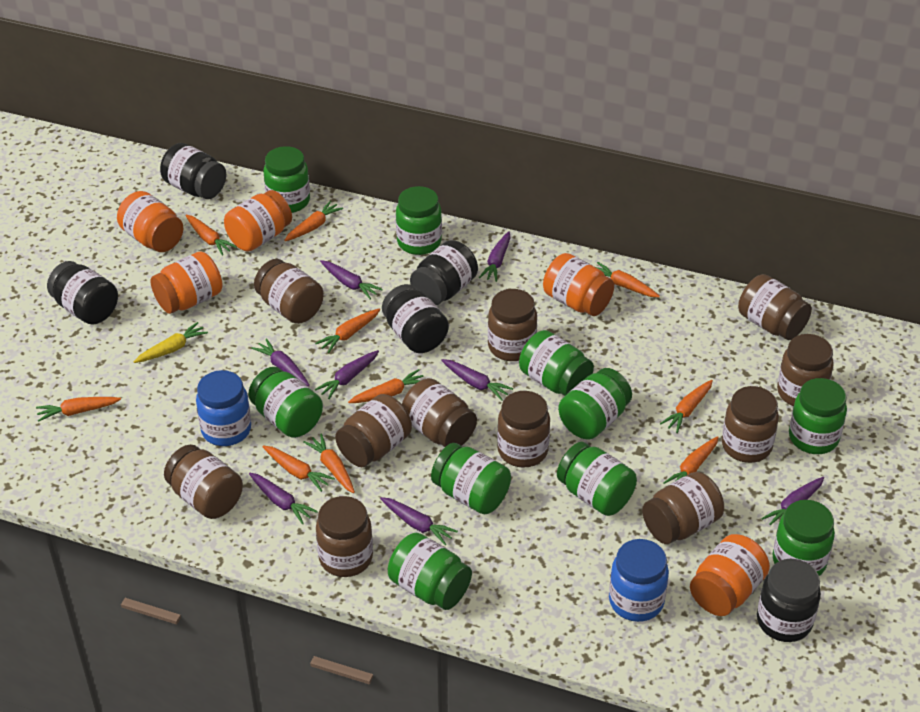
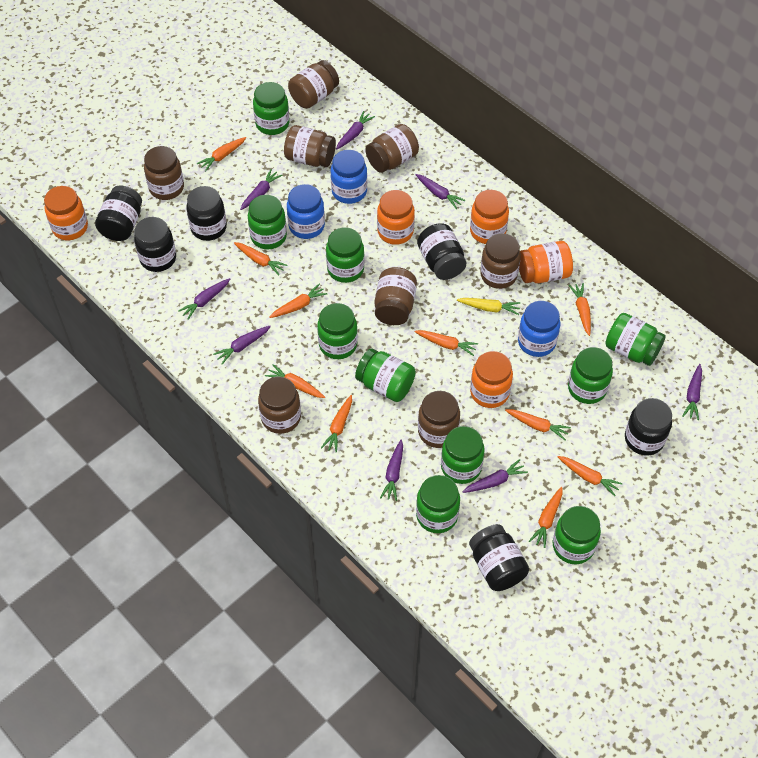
black jar: 5 -> 6
blue jar: 2 -> 3
brown jar: 11 -> 8

